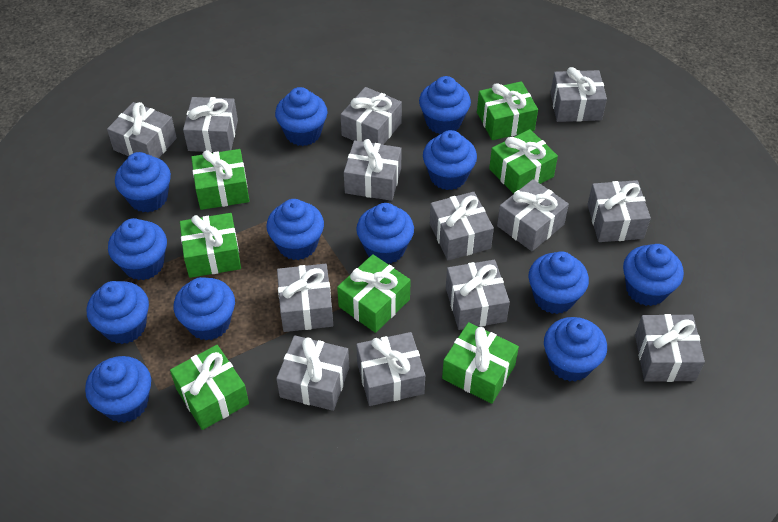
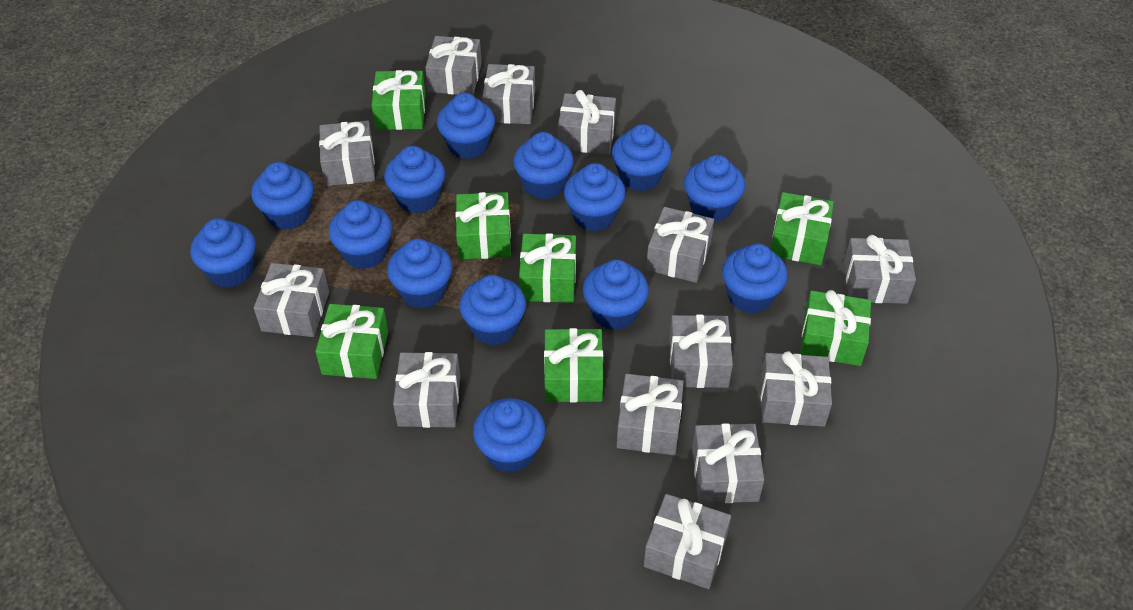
blue cupcake: 13 -> 14

